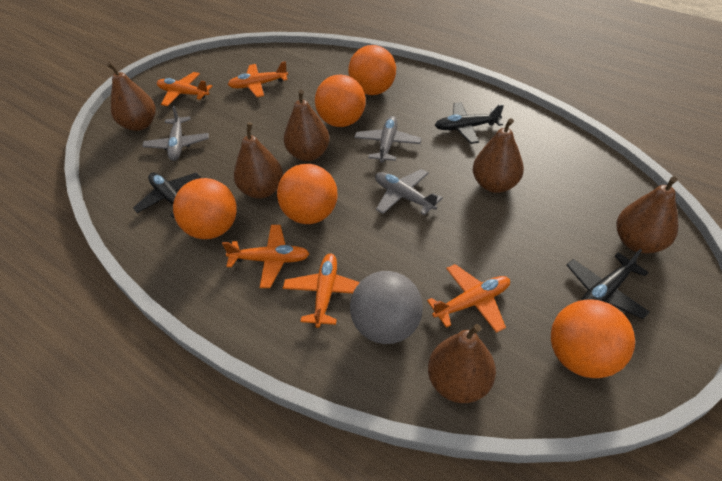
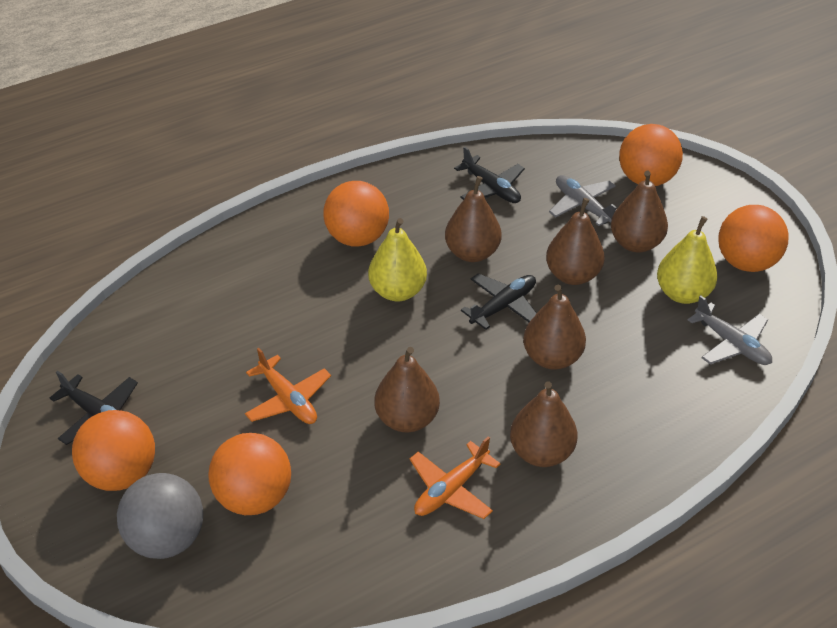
grey plane: 3 -> 2
orange plane: 5 -> 2
yellow pear: 0 -> 2

